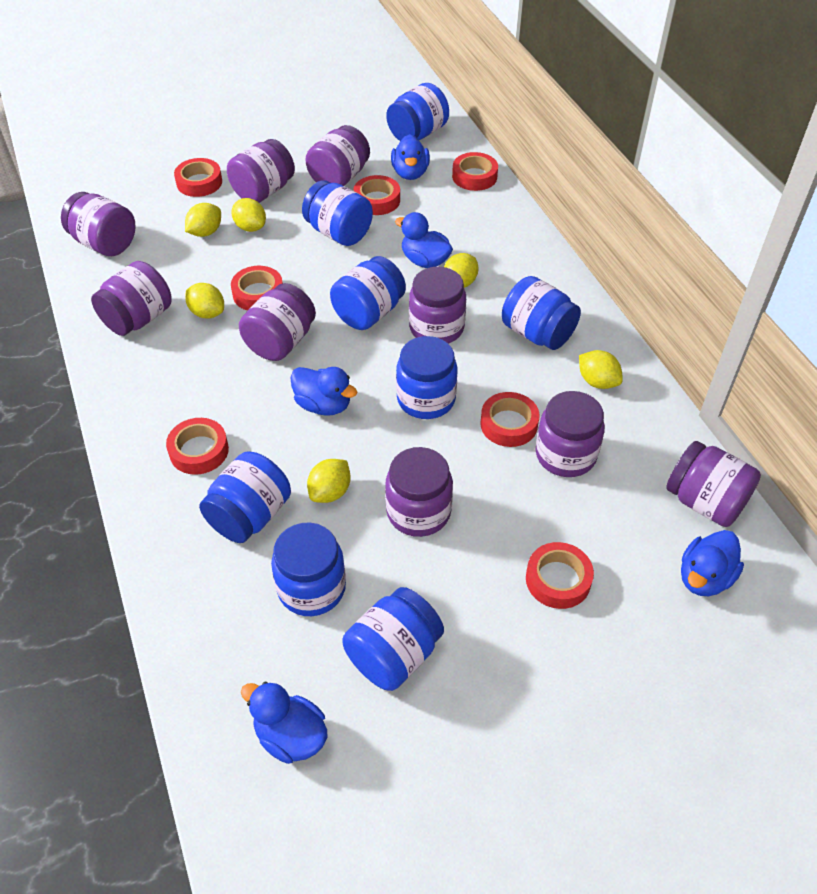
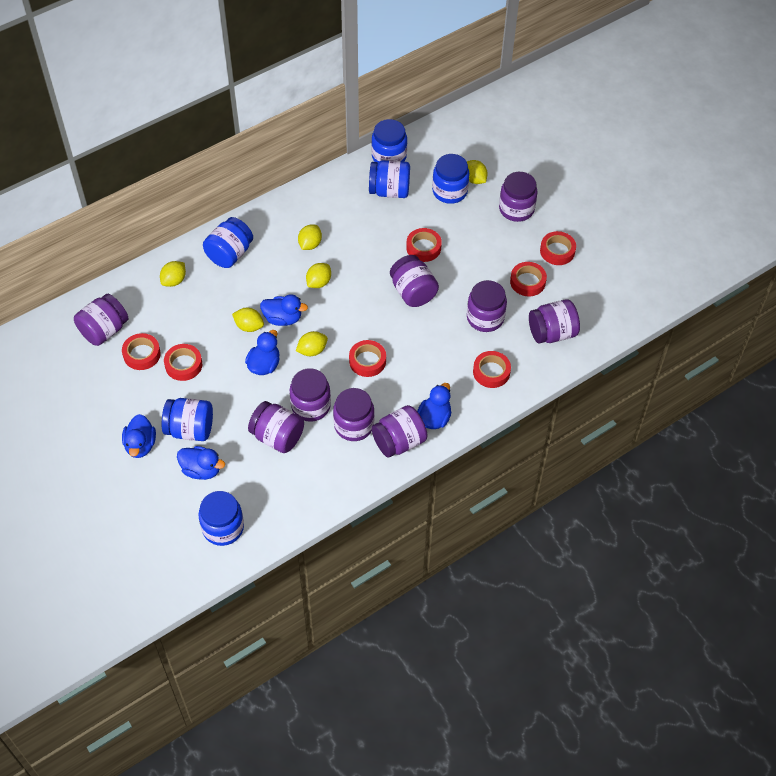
blue jar: 8 -> 6

